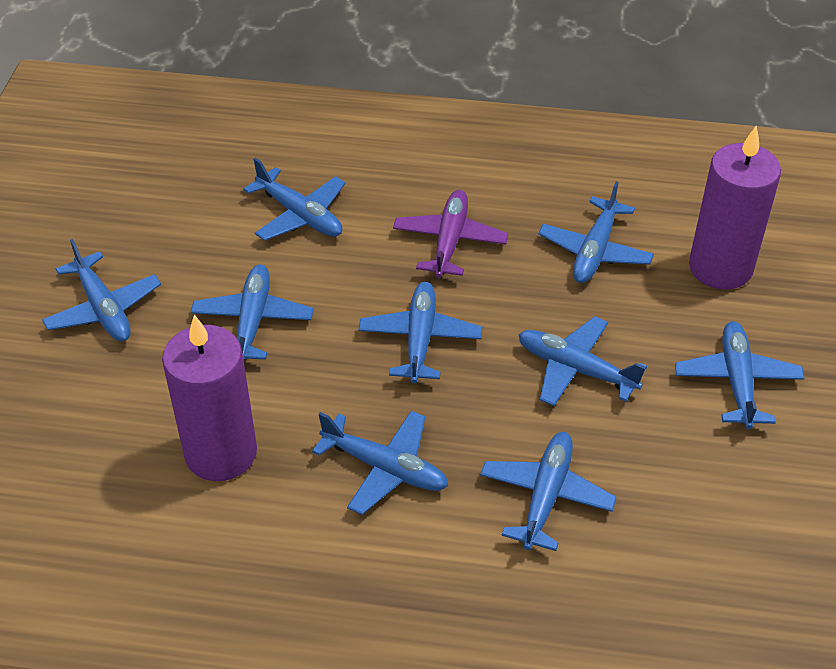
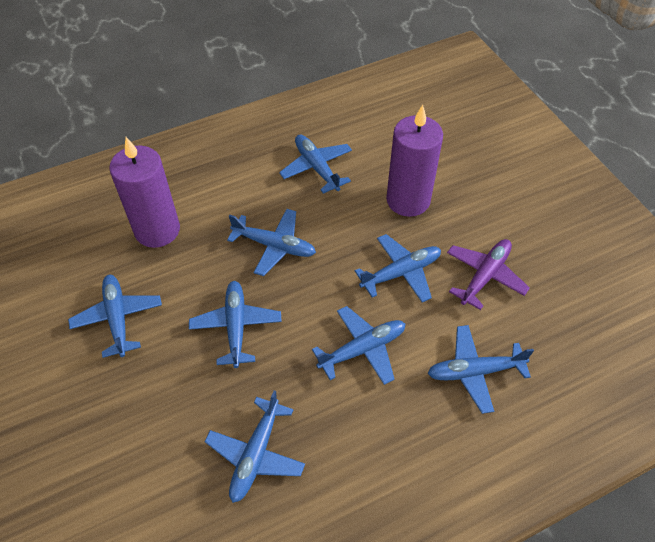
blue plane: 9 -> 8

